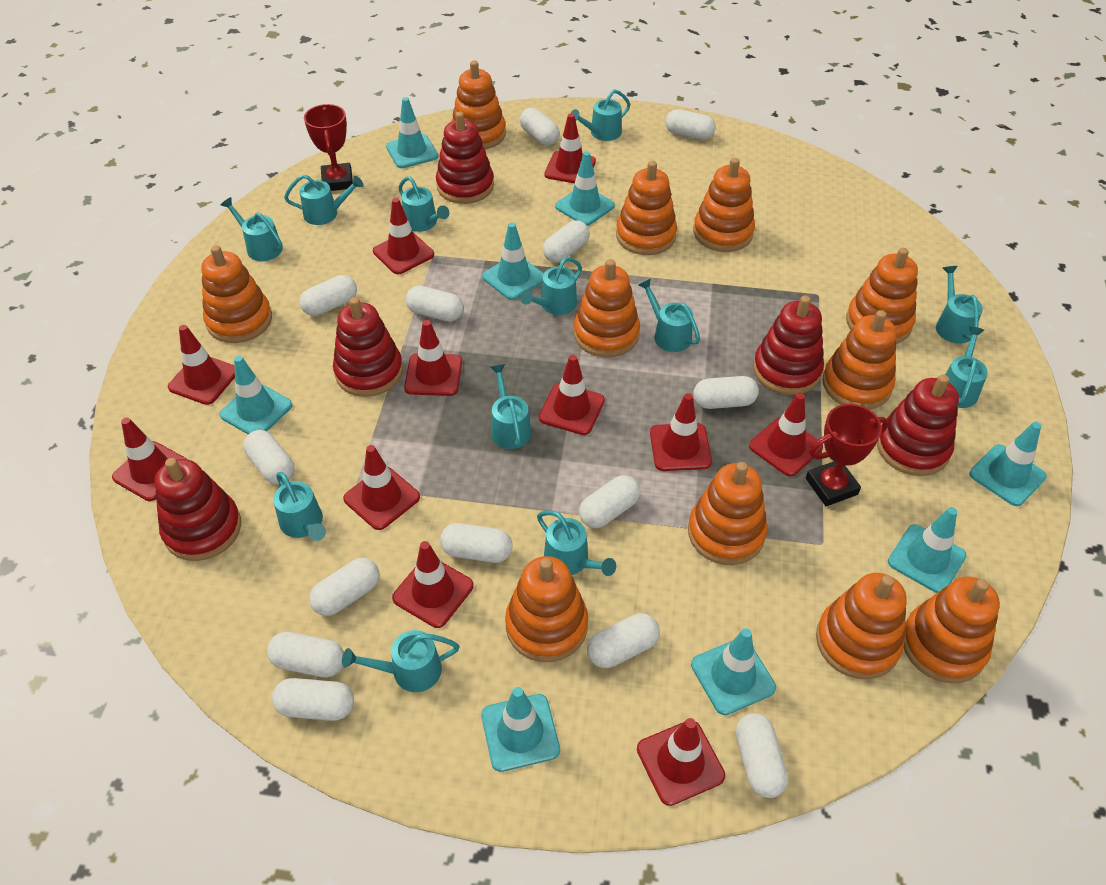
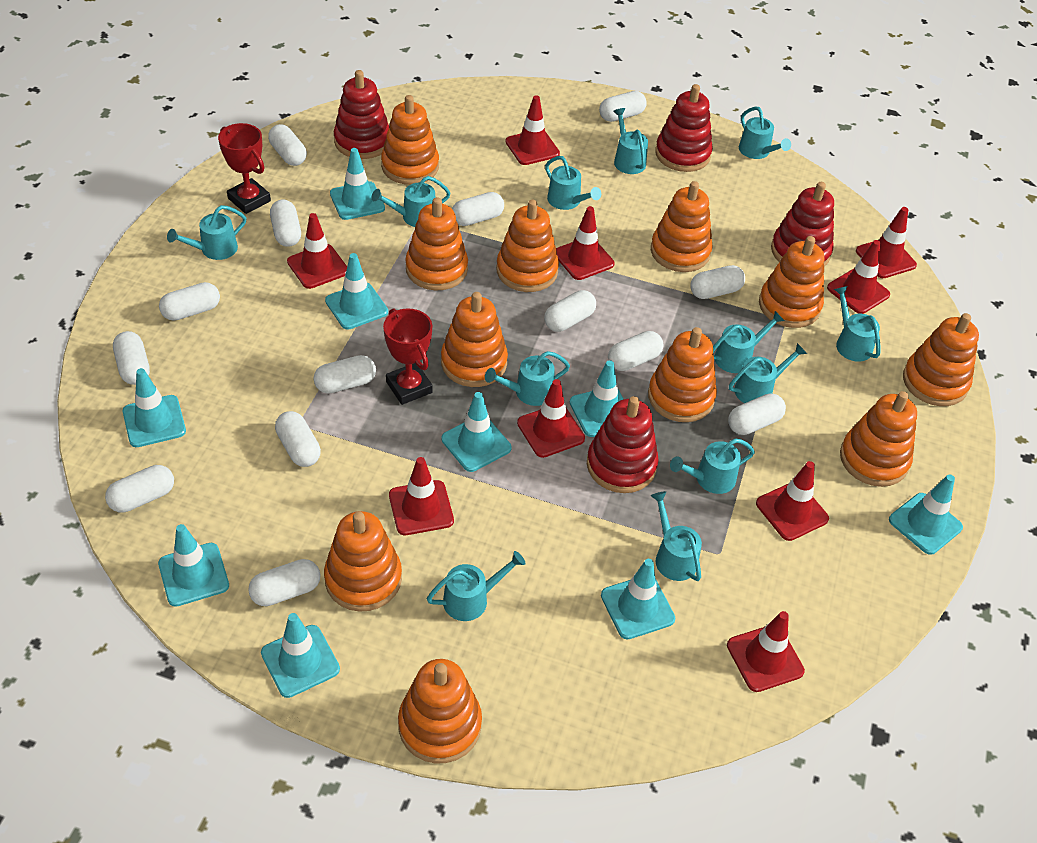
red stacking toy: 5 -> 4
red traffic cone: 11 -> 9
turquoise traffic cone: 8 -> 9

